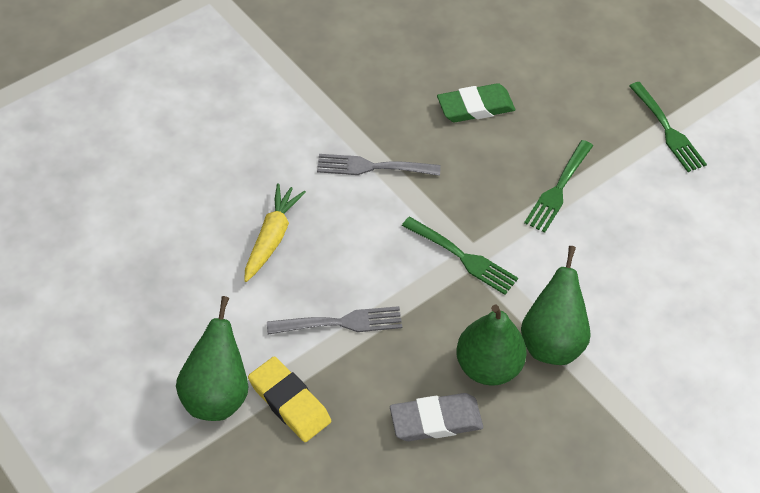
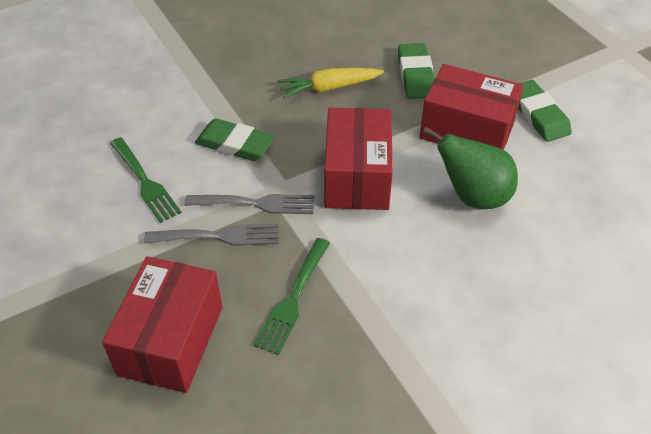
green eraser: 1 -> 3
green fork: 3 -> 2
green pear: 3 -> 1
grey eraser: 1 -> 0
red box: 0 -> 3
yellow eraser: 1 -> 0

